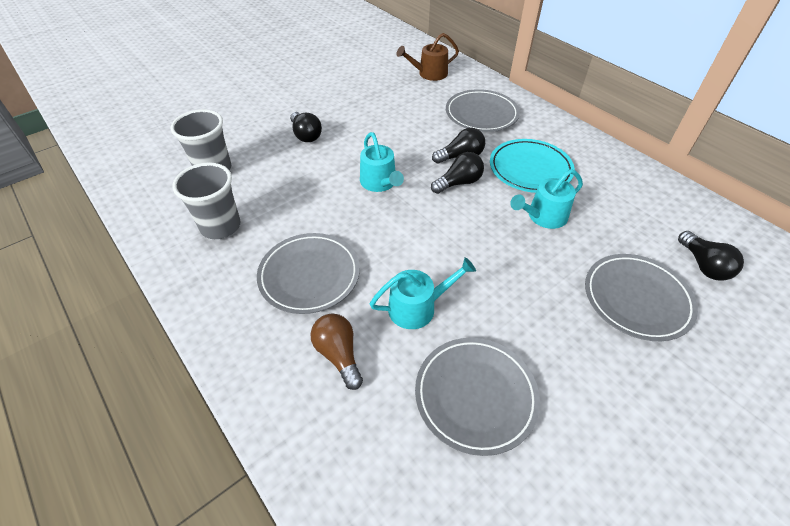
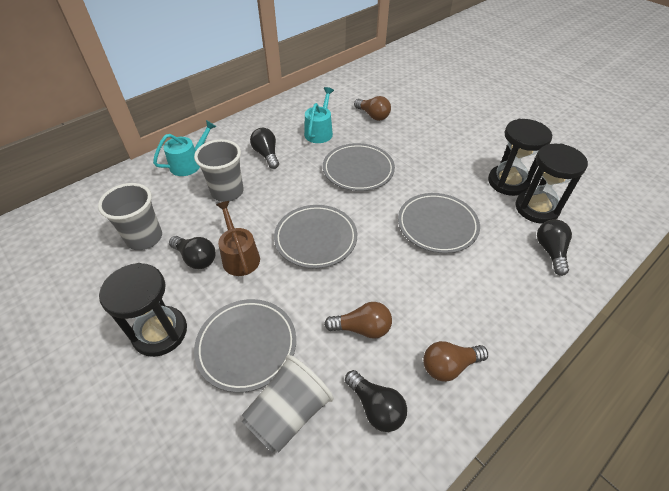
black hourglass: 0 -> 3
brown light bulb: 1 -> 3
grey cup: 2 -> 3
turquoise plate: 1 -> 0
turquoise watering can: 3 -> 2

